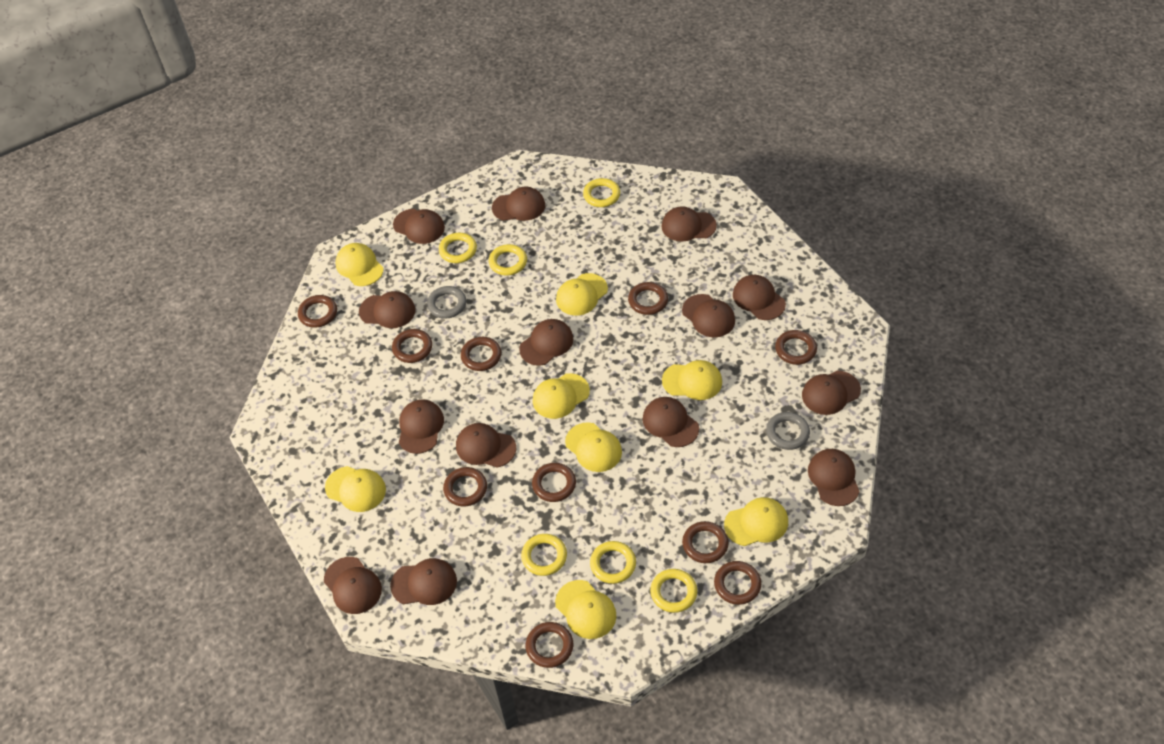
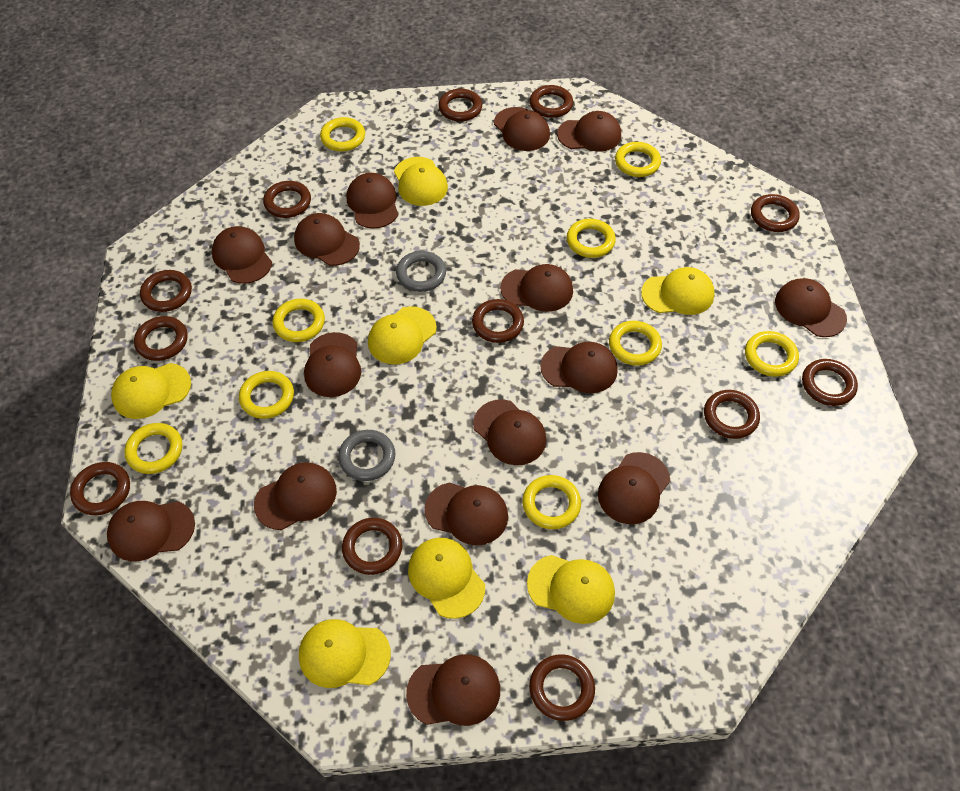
brown cap: 14 -> 15
brown ring: 10 -> 12
yellow cap: 8 -> 7
yellow ring: 6 -> 9

